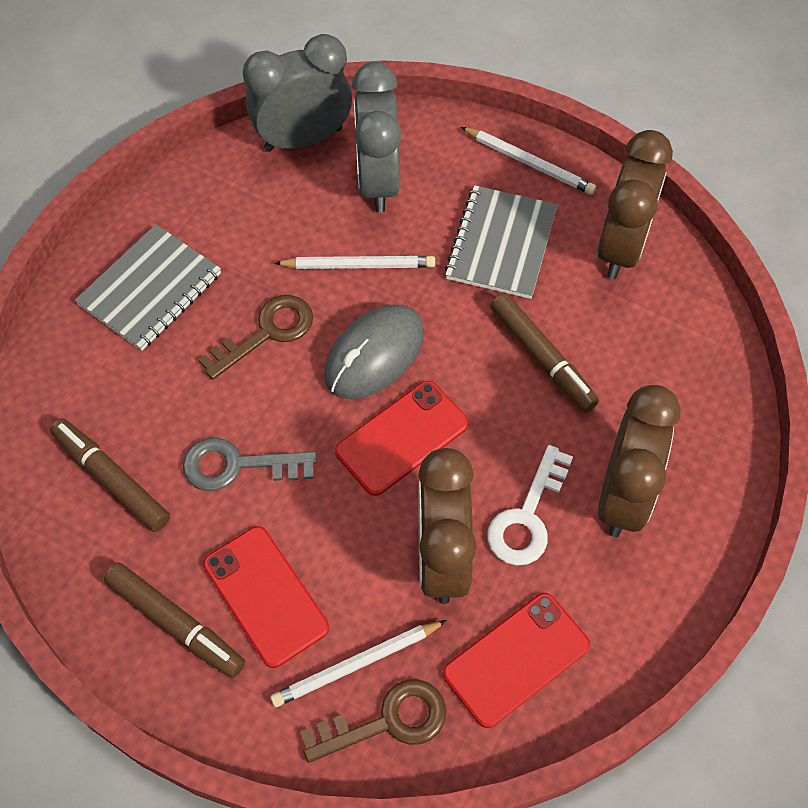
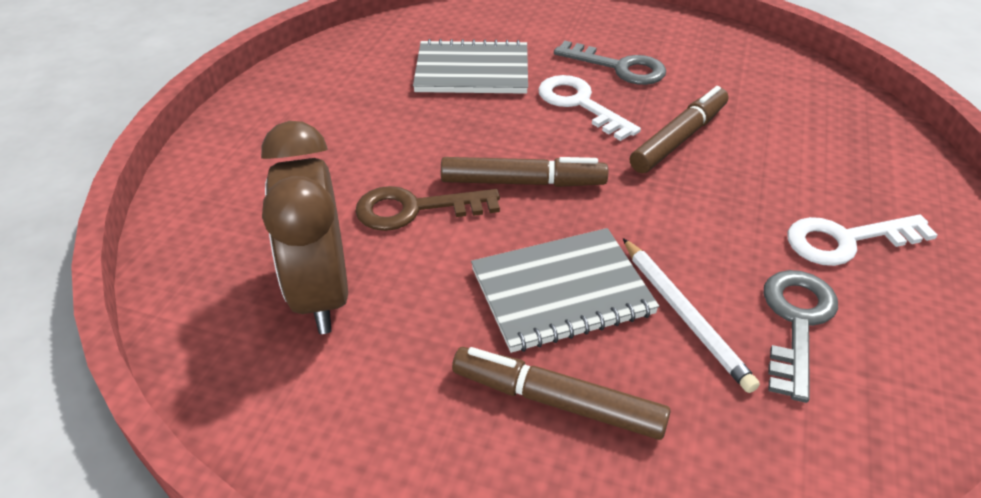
brown clock: 3 -> 1
brown key: 2 -> 1
grey clock: 2 -> 0
grey key: 1 -> 2
grey mouse: 1 -> 0
red phone: 3 -> 0
white key: 1 -> 2
white pencil: 3 -> 1

